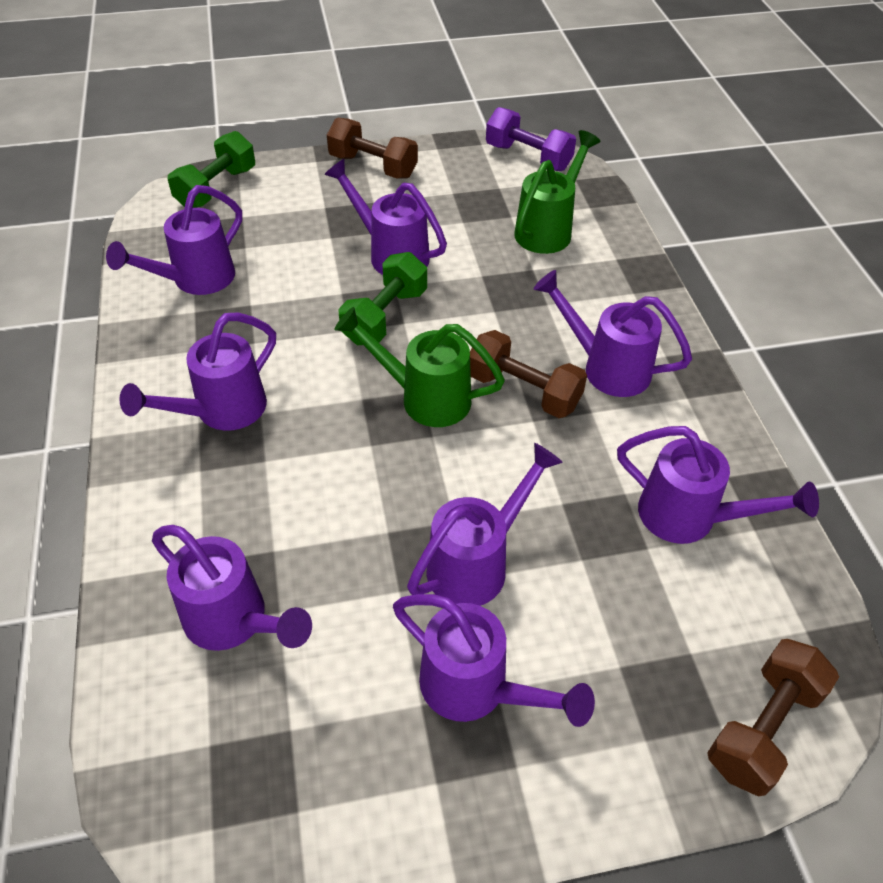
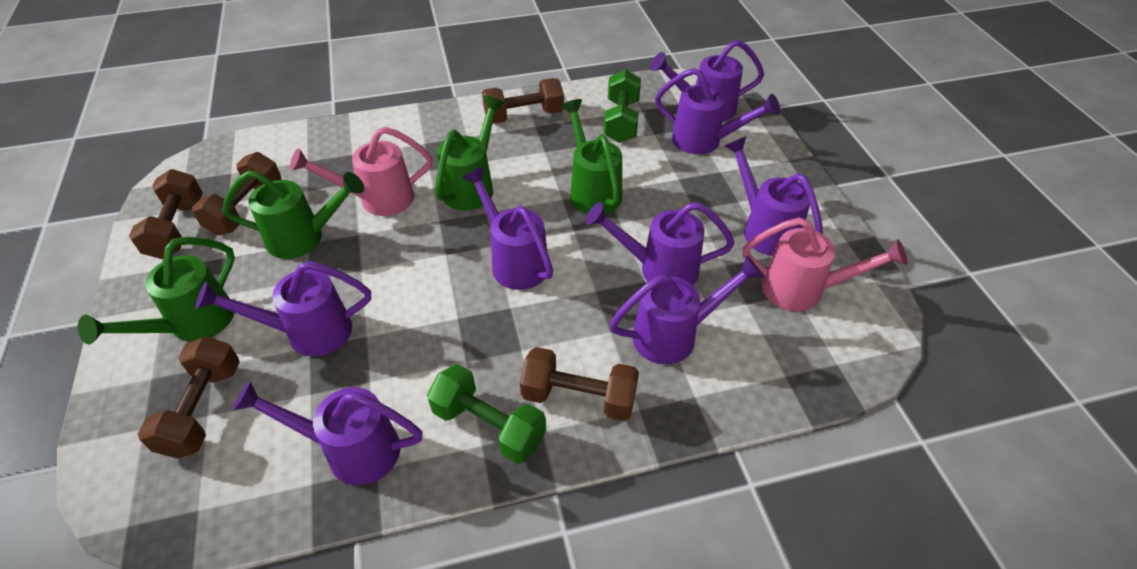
brown dumbbell: 3 -> 5
green watering can: 2 -> 4
pink watering can: 0 -> 2
purple dumbbell: 1 -> 0

